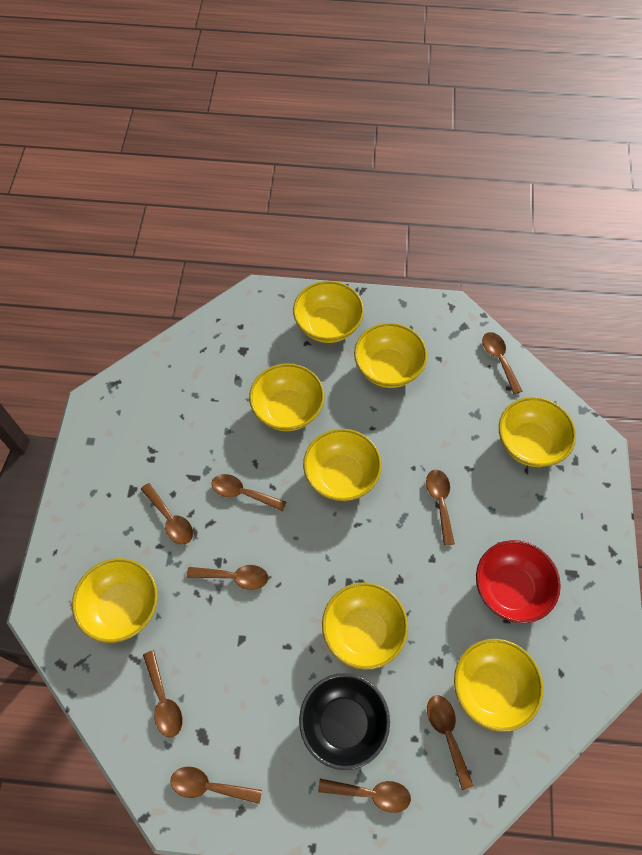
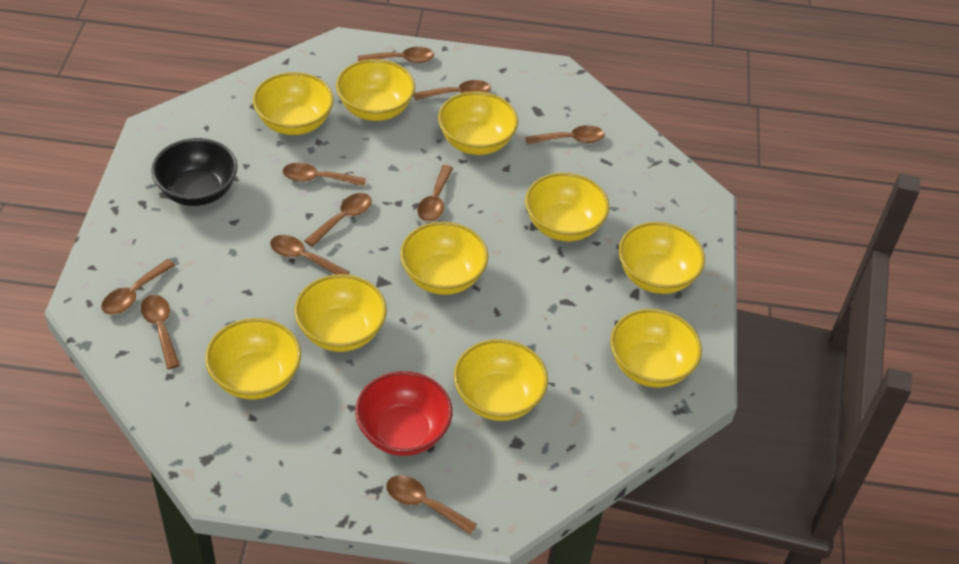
brown spoon: 9 -> 10
yellow bowl: 8 -> 10

